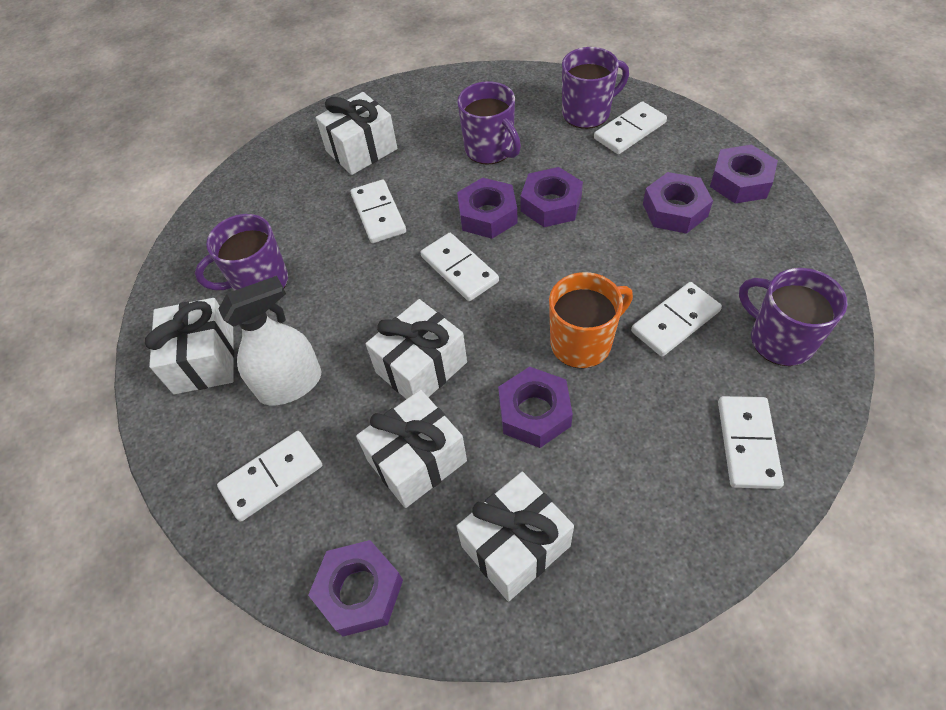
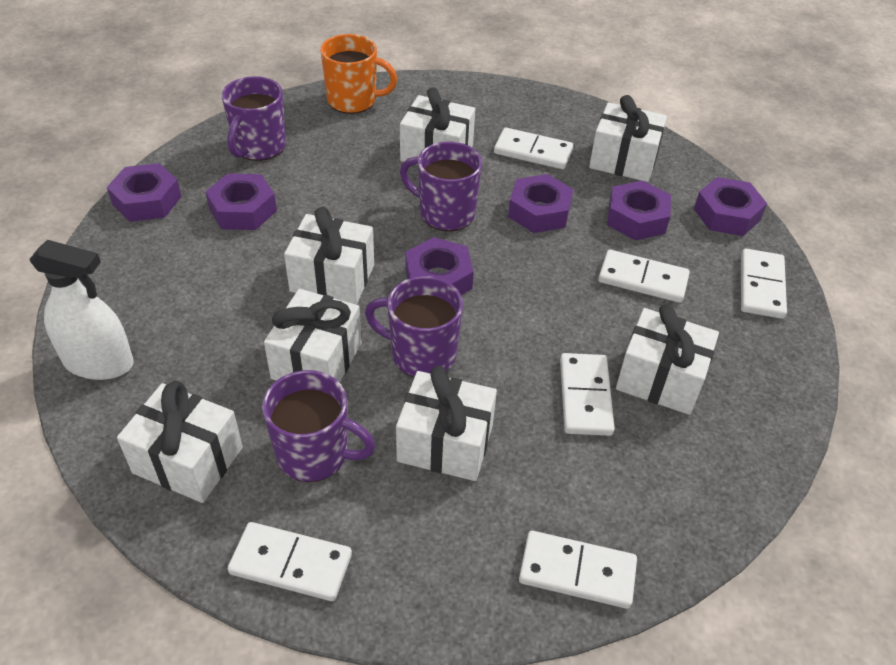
white gift: 5 -> 7

